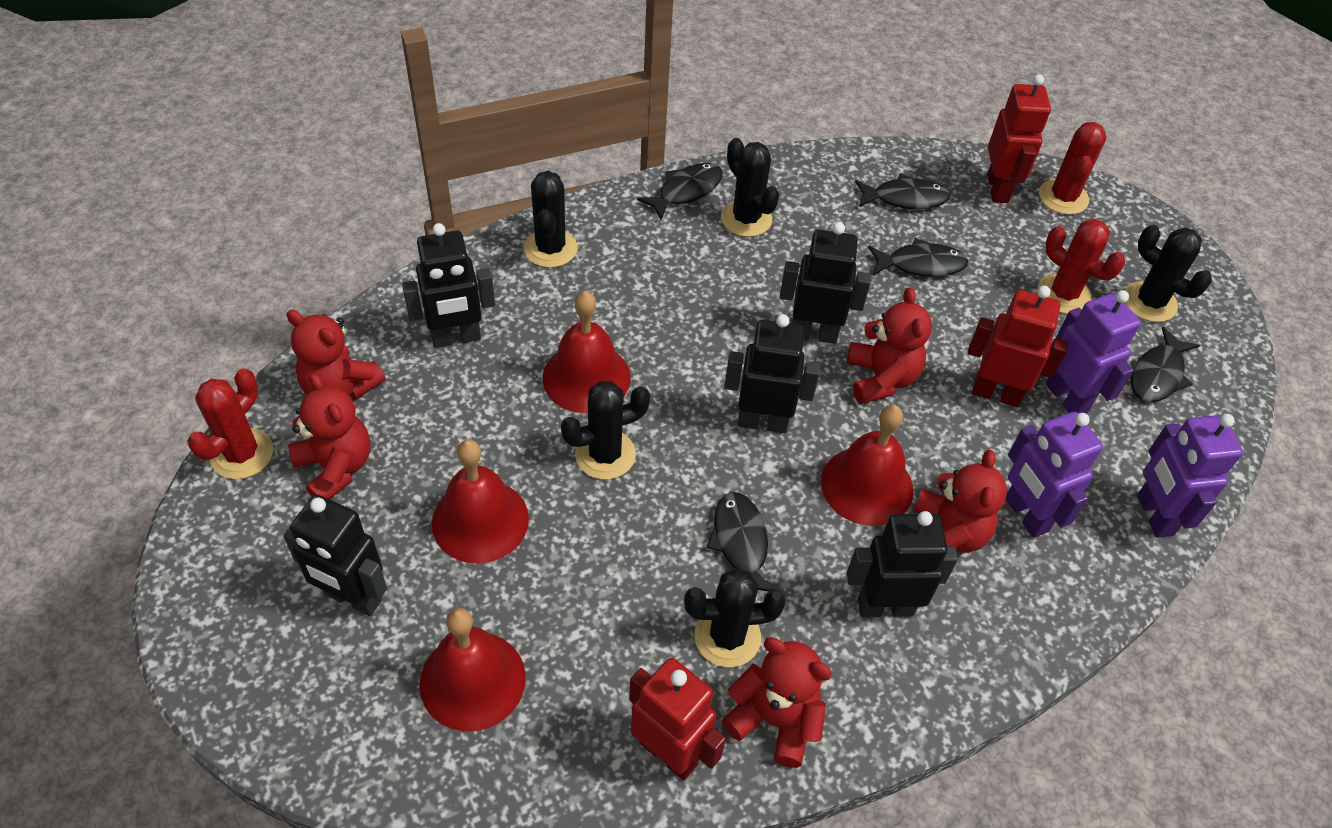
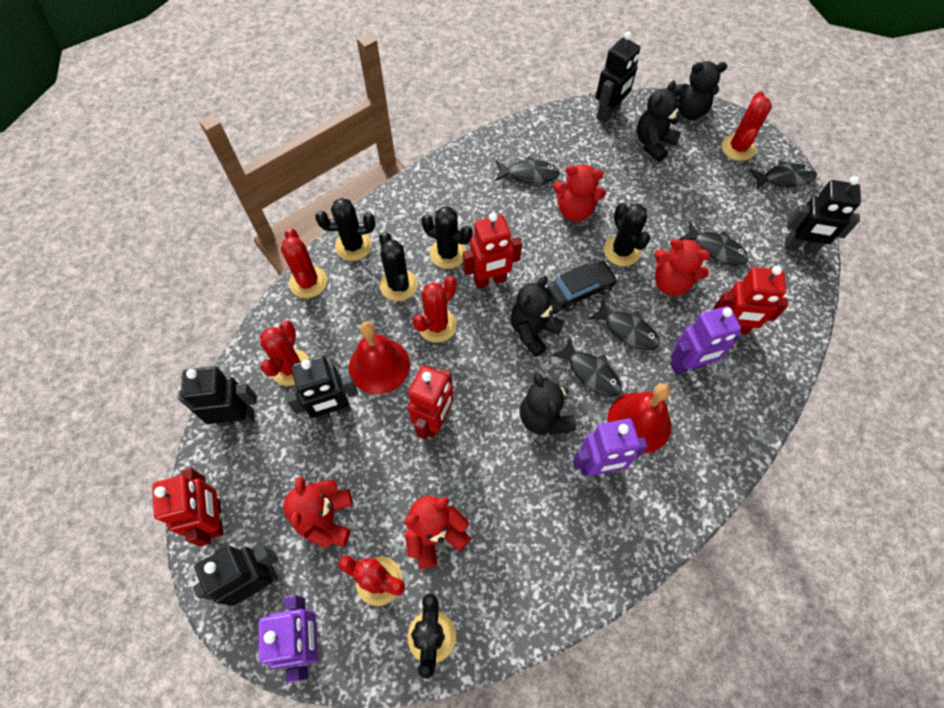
black car: 0 -> 1
black teddy bear: 0 -> 4
red bell: 4 -> 2
red cactus: 3 -> 5
red robot: 3 -> 4
red teddy bear: 5 -> 4

